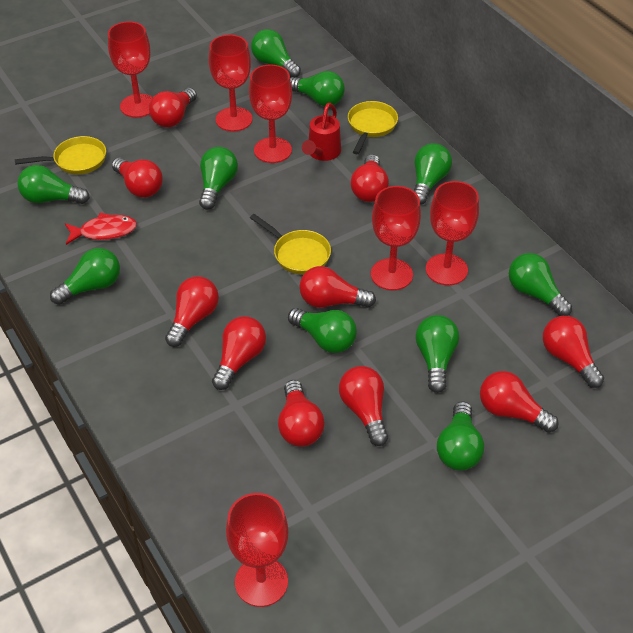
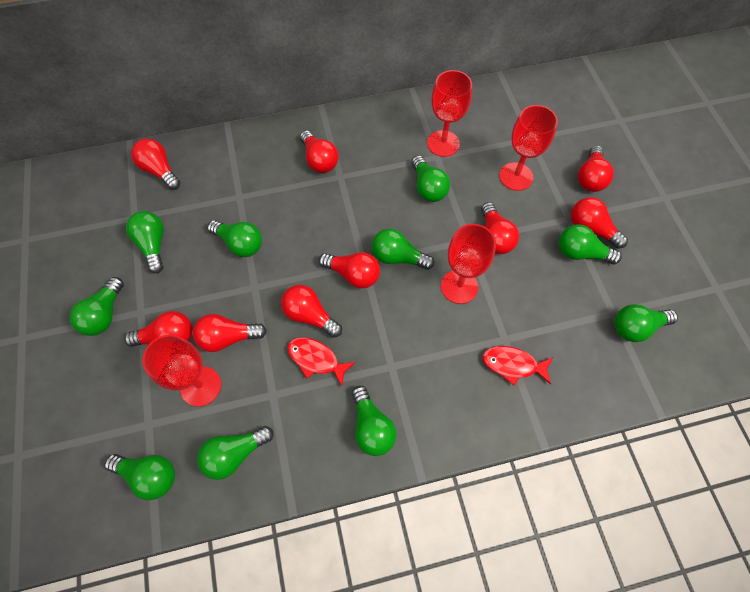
red fish: 1 -> 2
red goblet: 6 -> 4
red light bulb: 10 -> 9
red watering can: 1 -> 0
yellow pan: 3 -> 0

